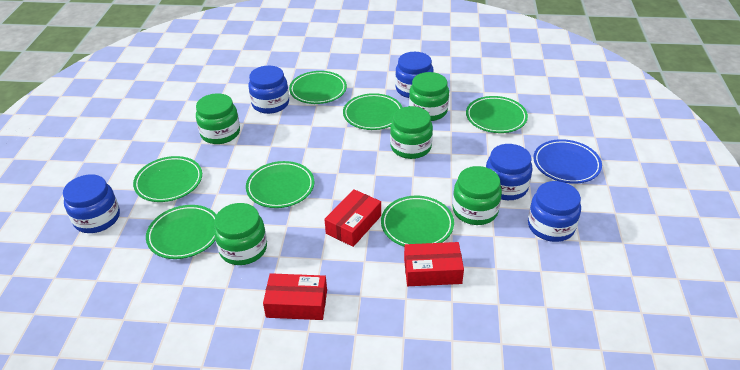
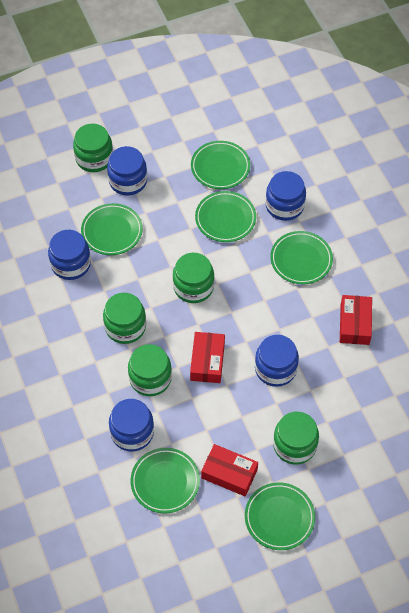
blue plate: 1 -> 0
green plate: 7 -> 6

